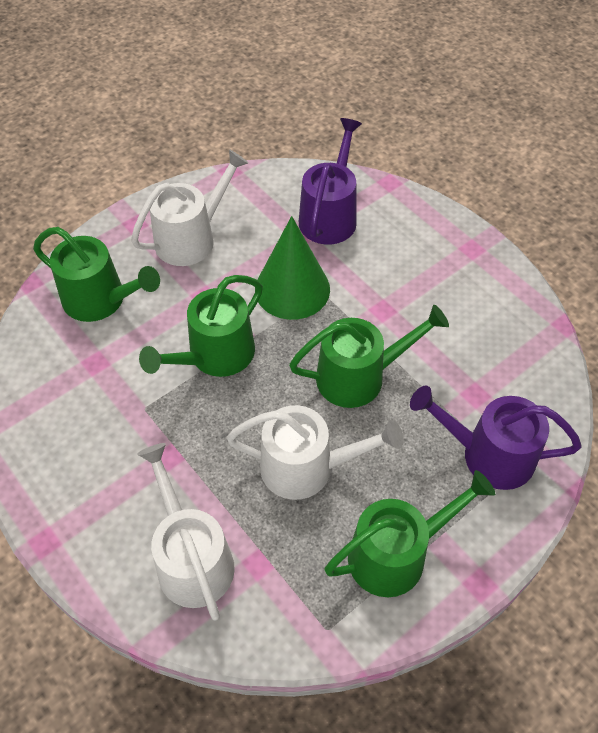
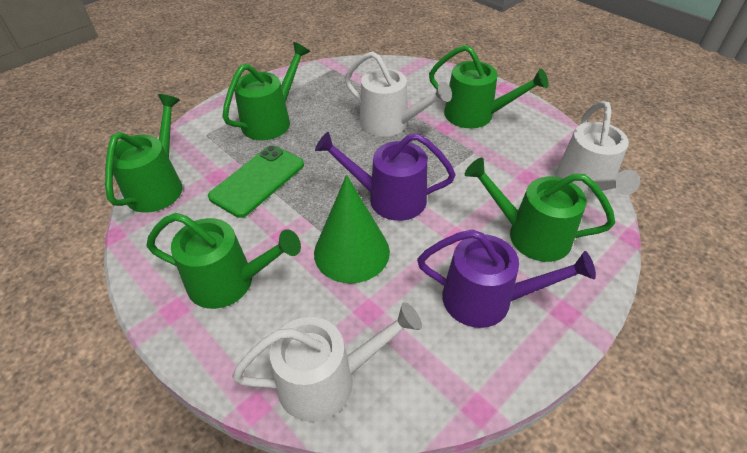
green phone: 0 -> 1
green watering can: 4 -> 5

